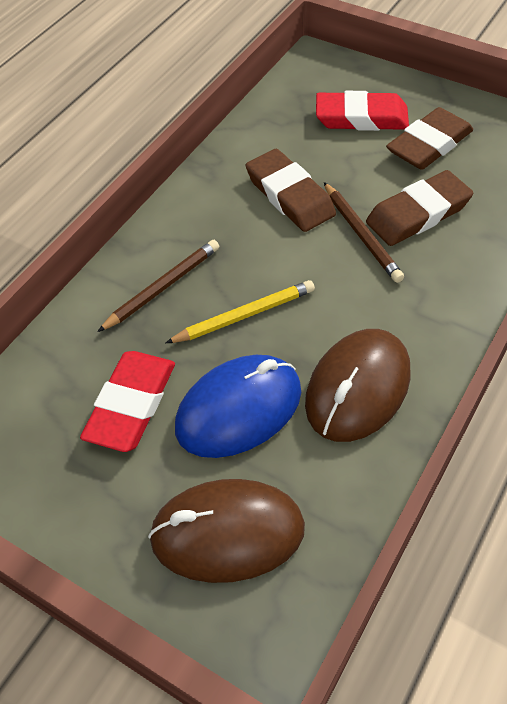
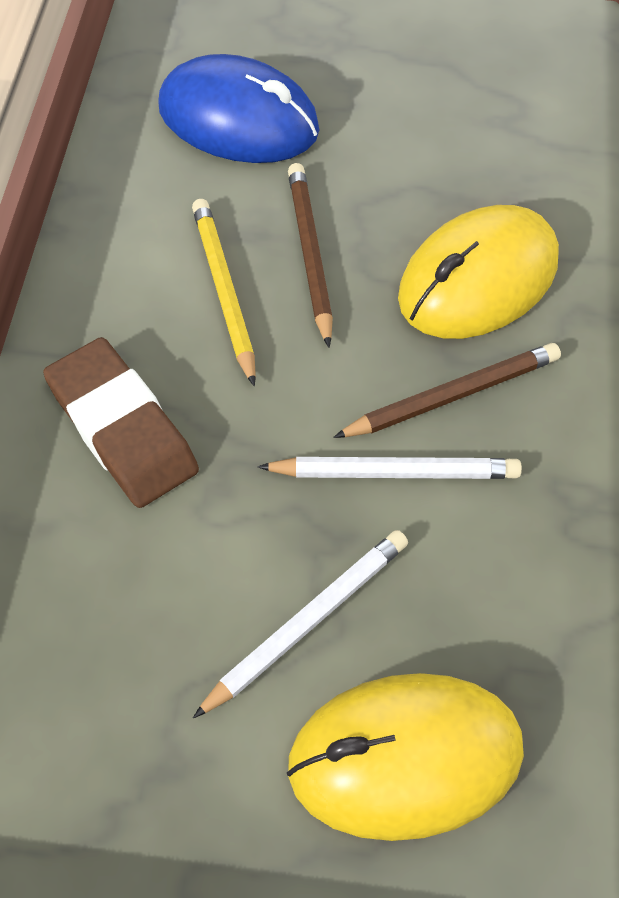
brown eraser: 3 -> 1
brown mouse: 2 -> 0
red eraser: 2 -> 0
white pencil: 0 -> 2
yellow mouse: 0 -> 2

